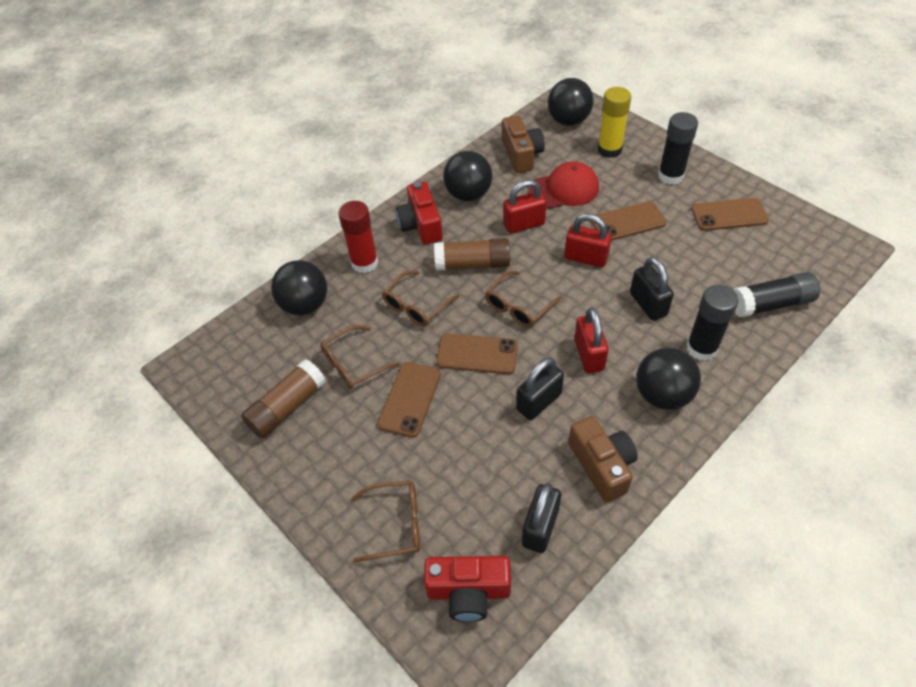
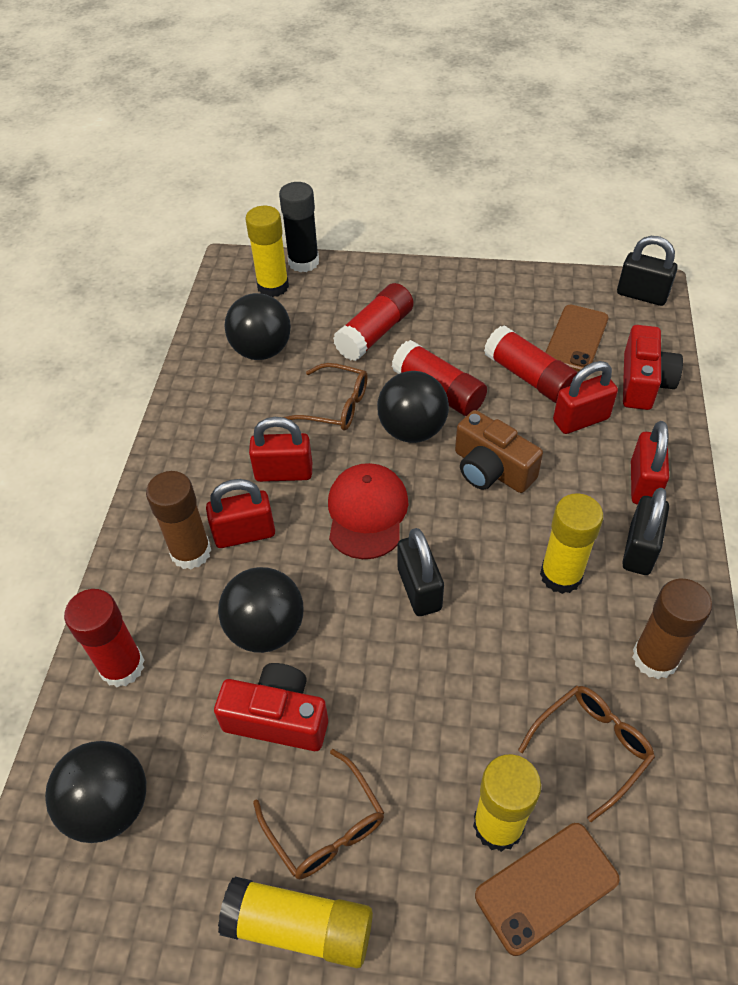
black glue stick: 3 -> 1
brown camera: 2 -> 1
brown glasses: 4 -> 3
brown phone: 4 -> 2
red glue stick: 1 -> 4
red padlock: 3 -> 4
yellow glue stick: 1 -> 4

